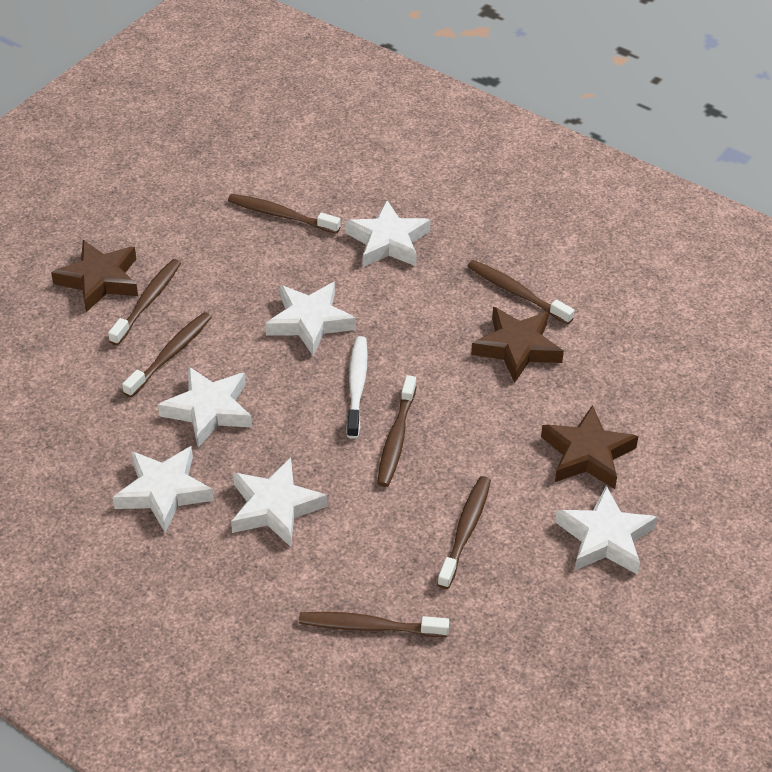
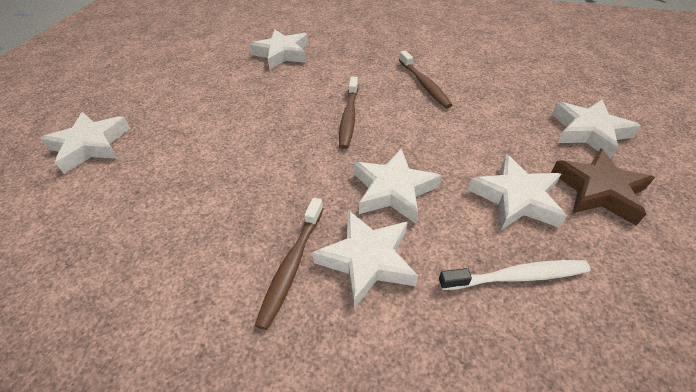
brown star: 3 -> 1
brown toothbrush: 7 -> 3

